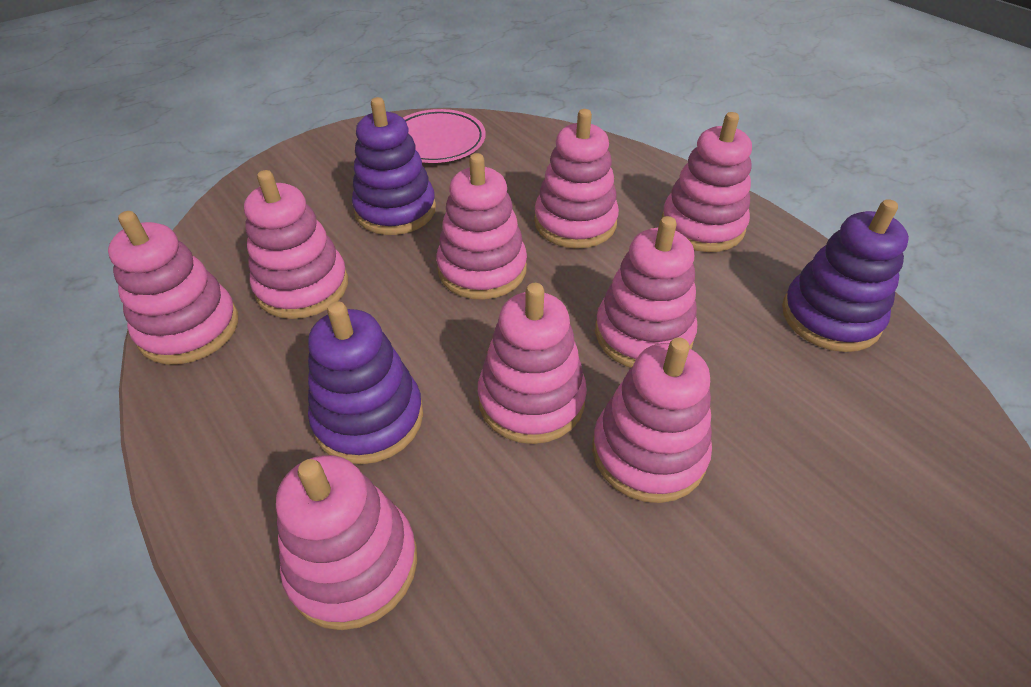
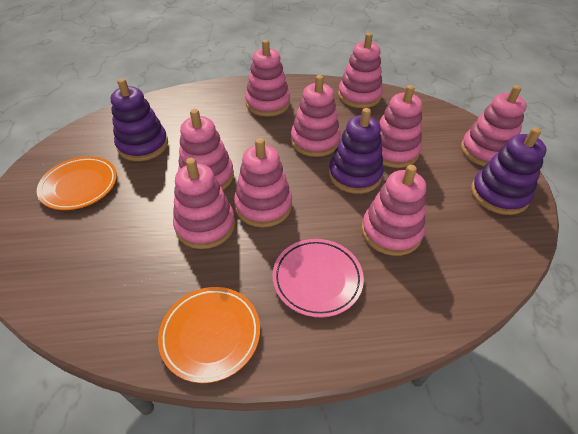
orange plate: 0 -> 2

